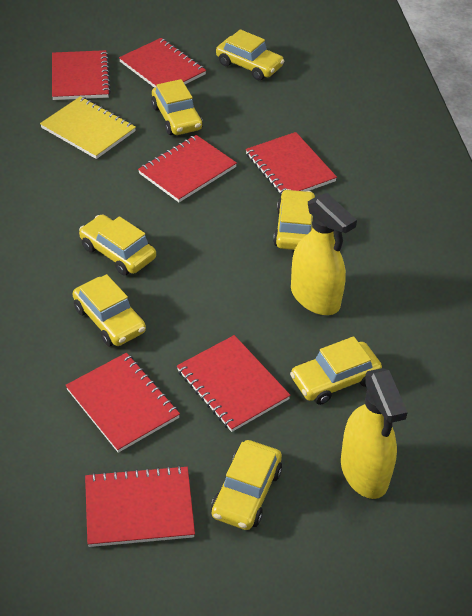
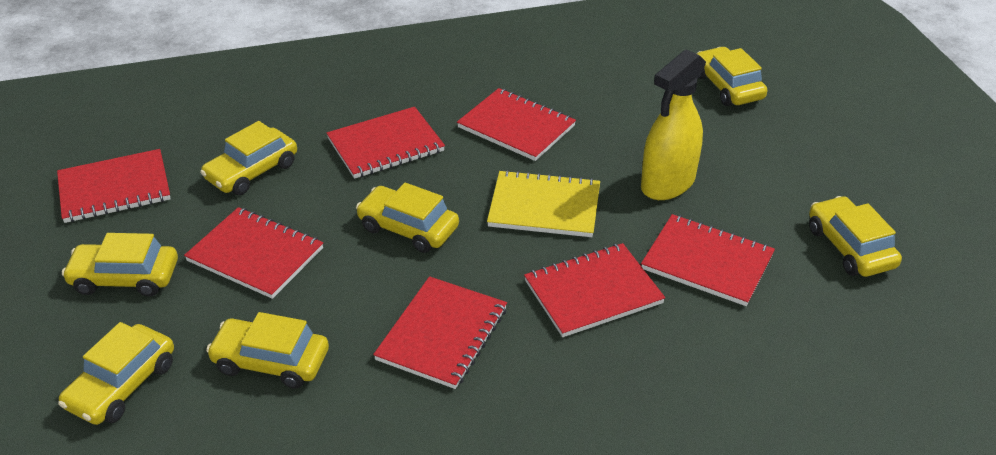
yellow spray bottle: 2 -> 1

